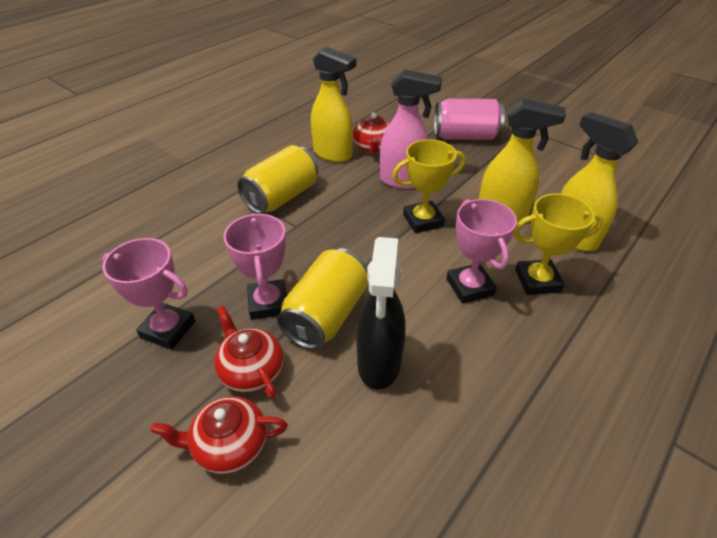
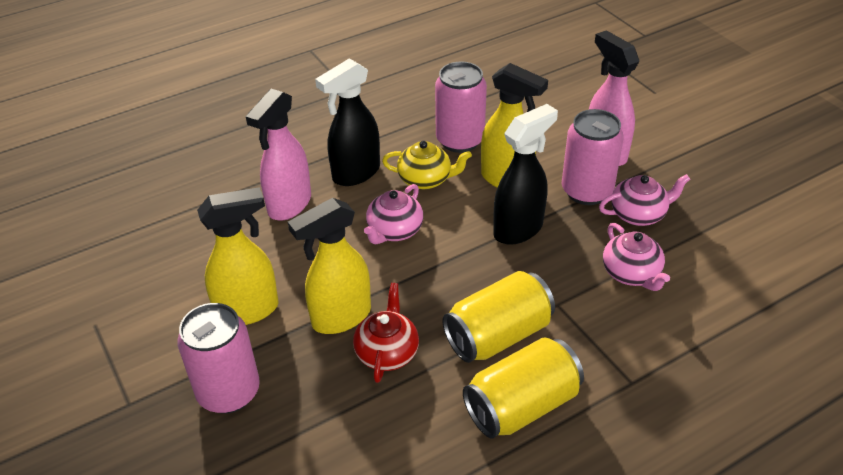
black spray bottle: 1 -> 2
pink can: 1 -> 3
pink spray bottle: 1 -> 2
pink teapot: 0 -> 3
pink trophy: 3 -> 0
red teapot: 3 -> 1
yellow teapot: 0 -> 1
yellow trophy: 2 -> 0

